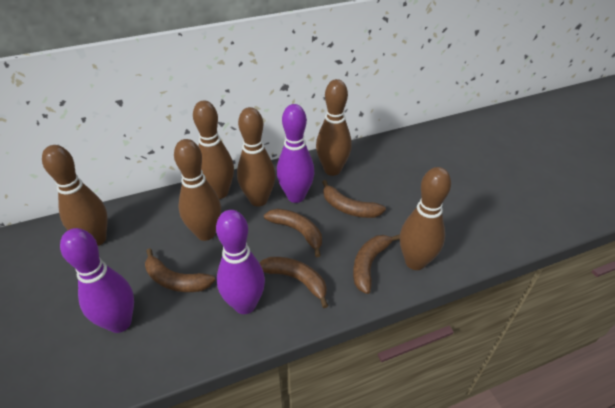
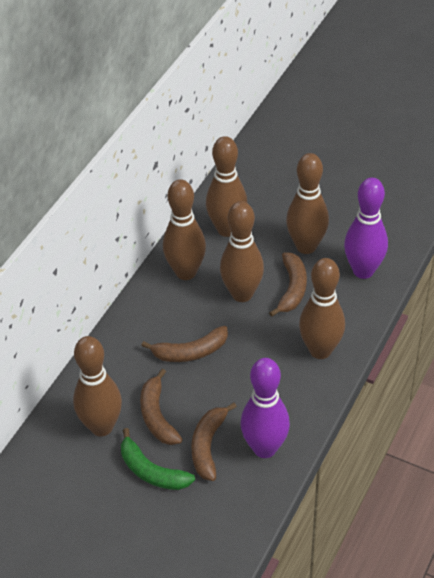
brown banana: 5 -> 4
green banana: 0 -> 1
purple bowling pin: 3 -> 2

